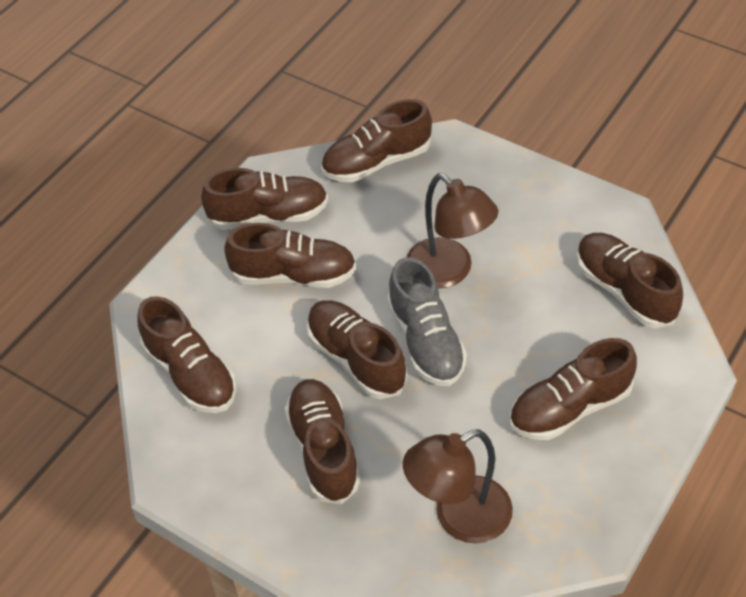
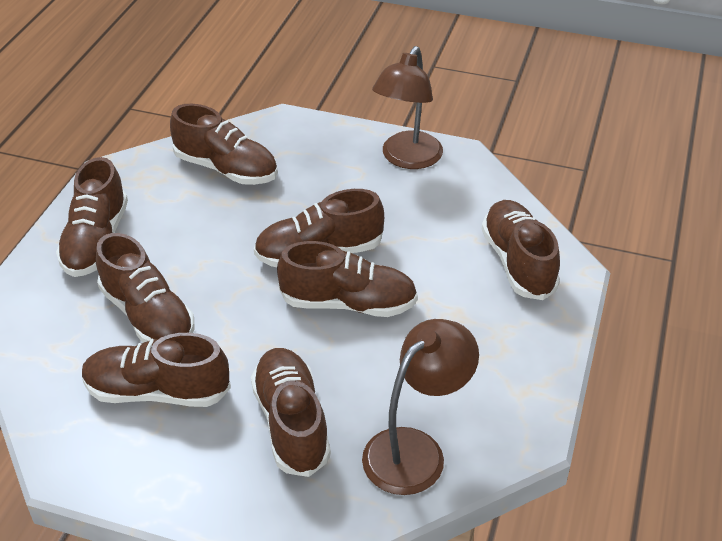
grey shoe: 1 -> 0

